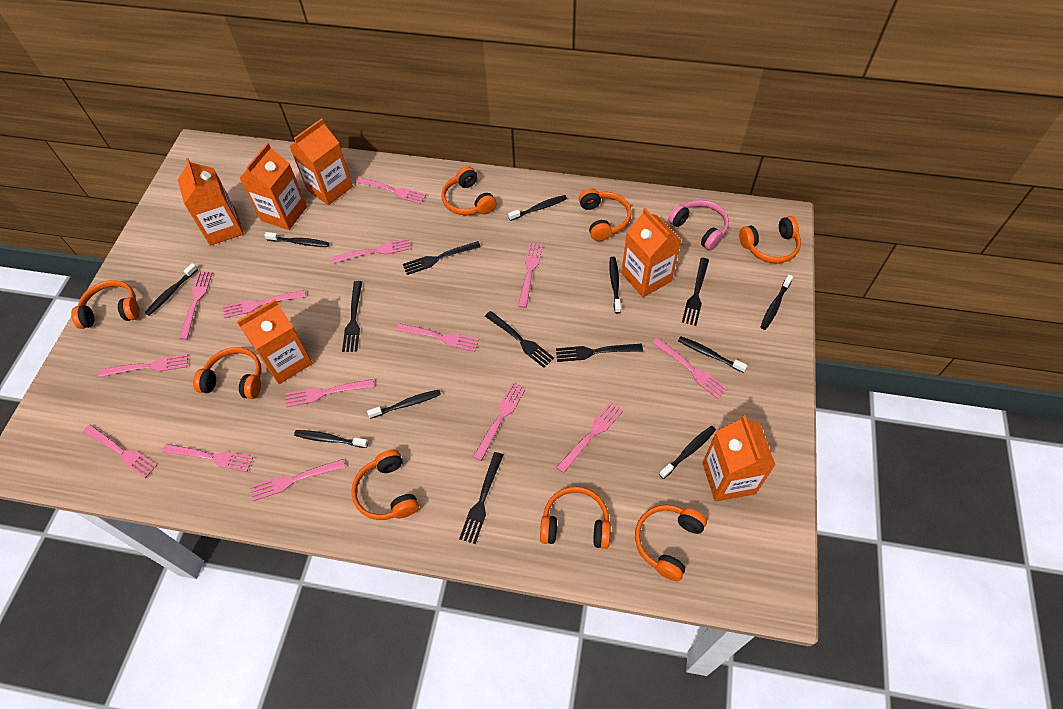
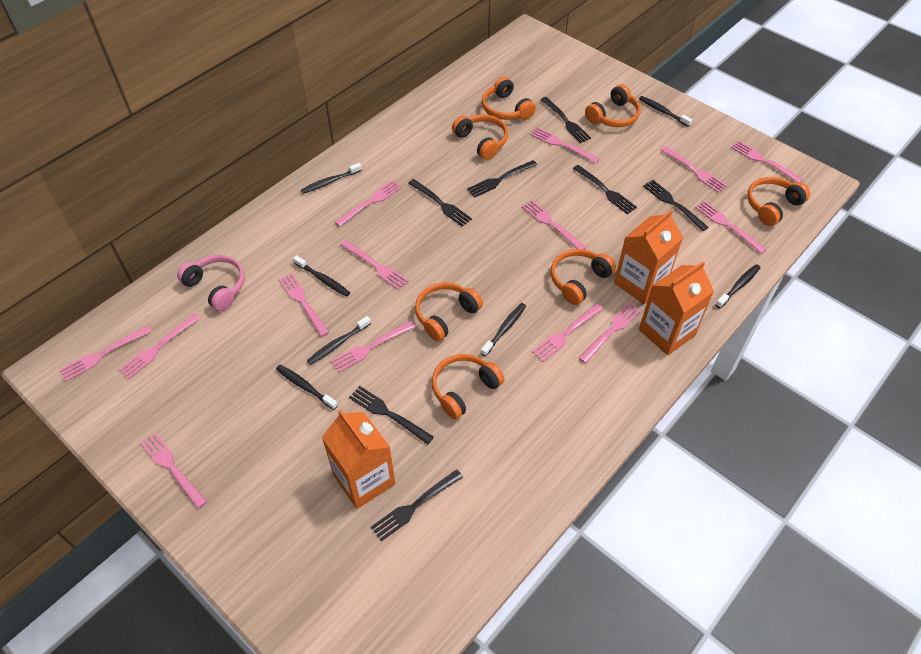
black fork: 6 -> 7
black toothbrush: 9 -> 7
orange carton: 6 -> 3
orange headphones: 8 -> 7

